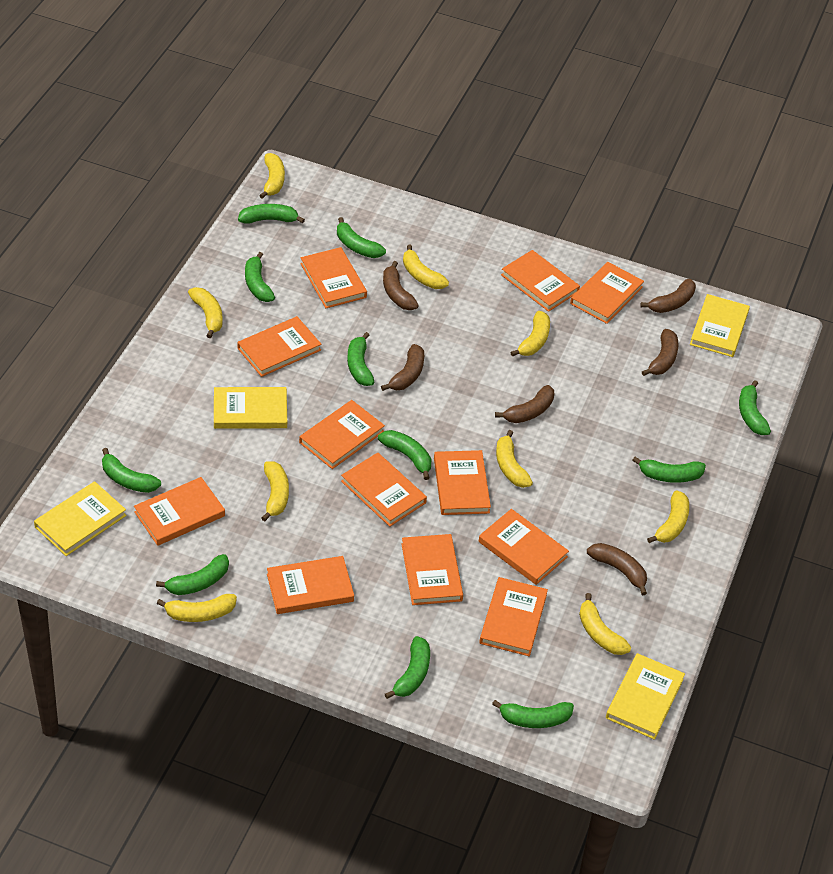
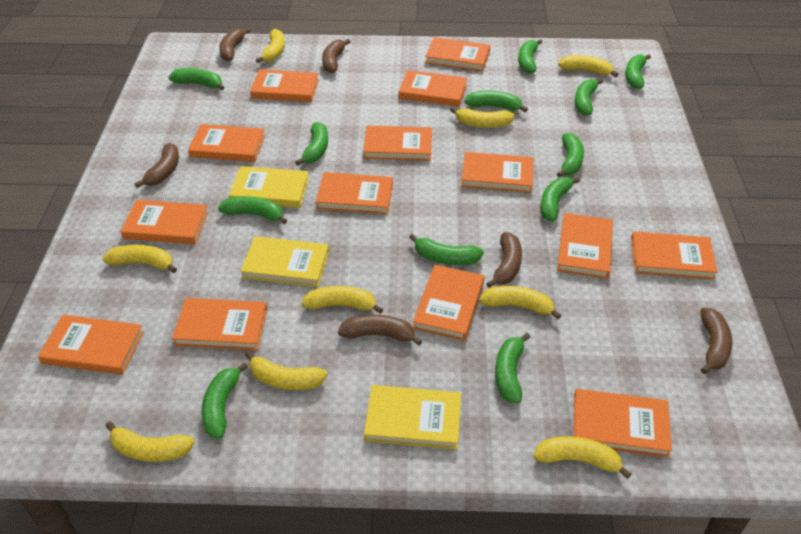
green banana: 11 -> 12
orange book: 12 -> 14
yellow book: 4 -> 3

